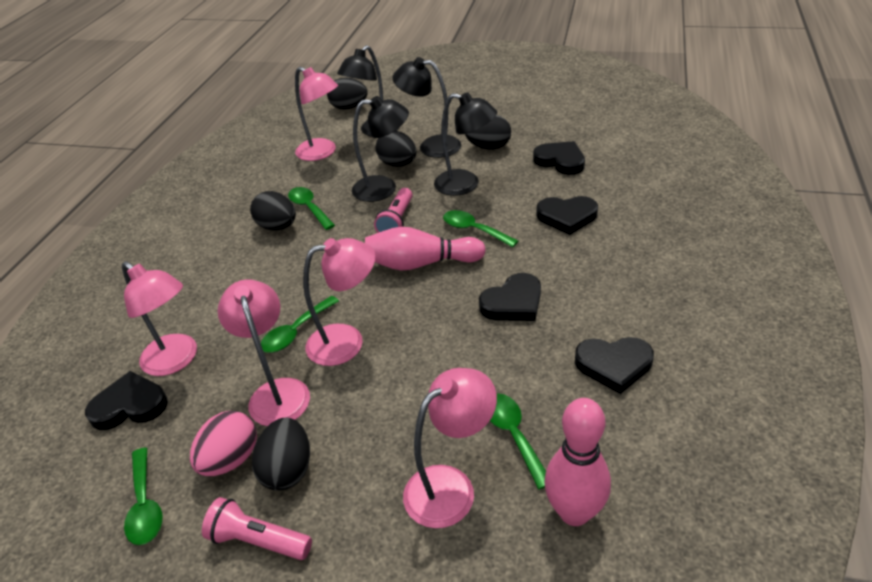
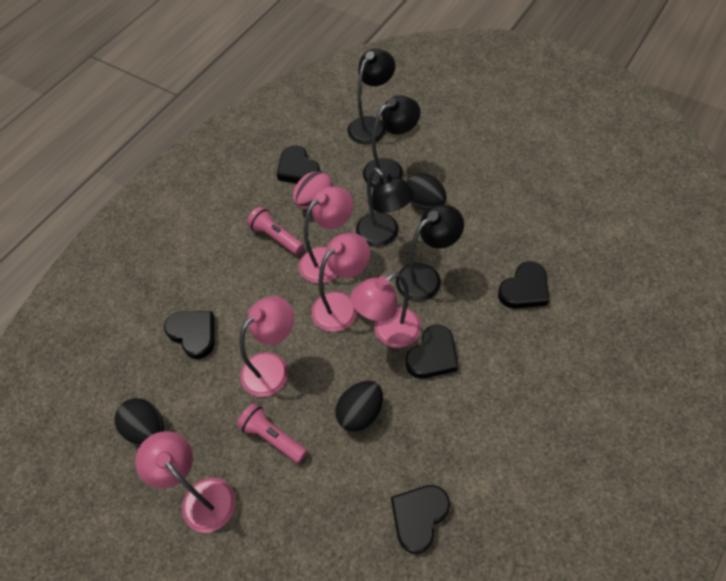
black egg: 5 -> 3
green spoon: 5 -> 0
pink bowling pin: 2 -> 0

